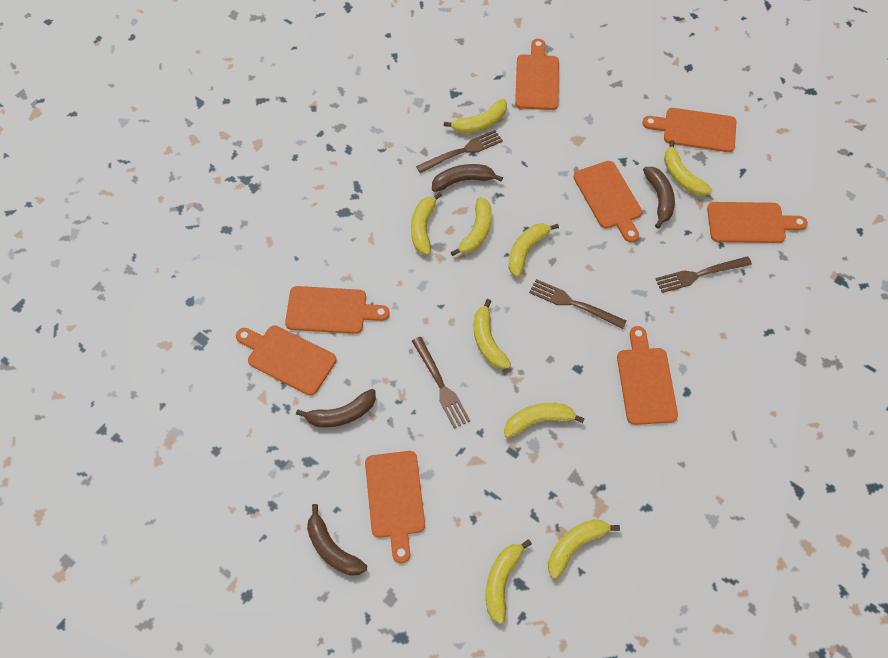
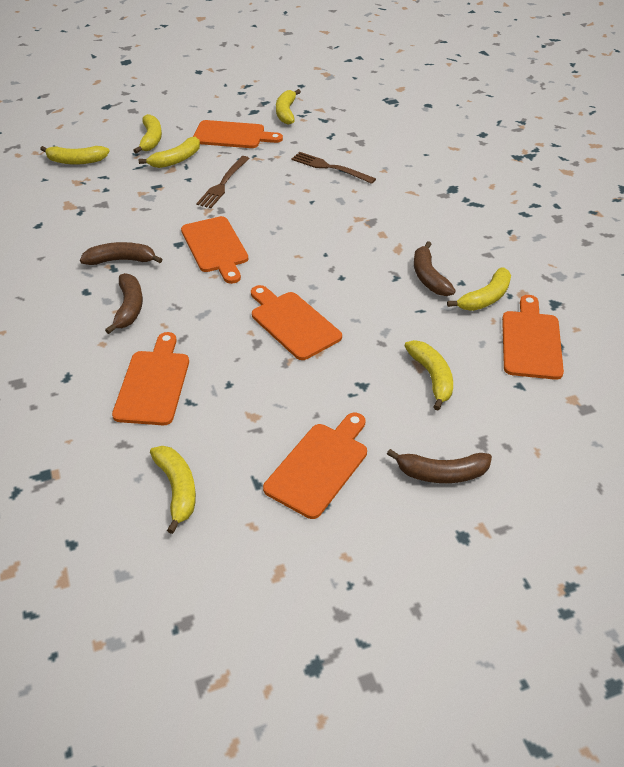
brown fork: 4 -> 2
orange cutting board: 8 -> 6
yellow banana: 9 -> 7

